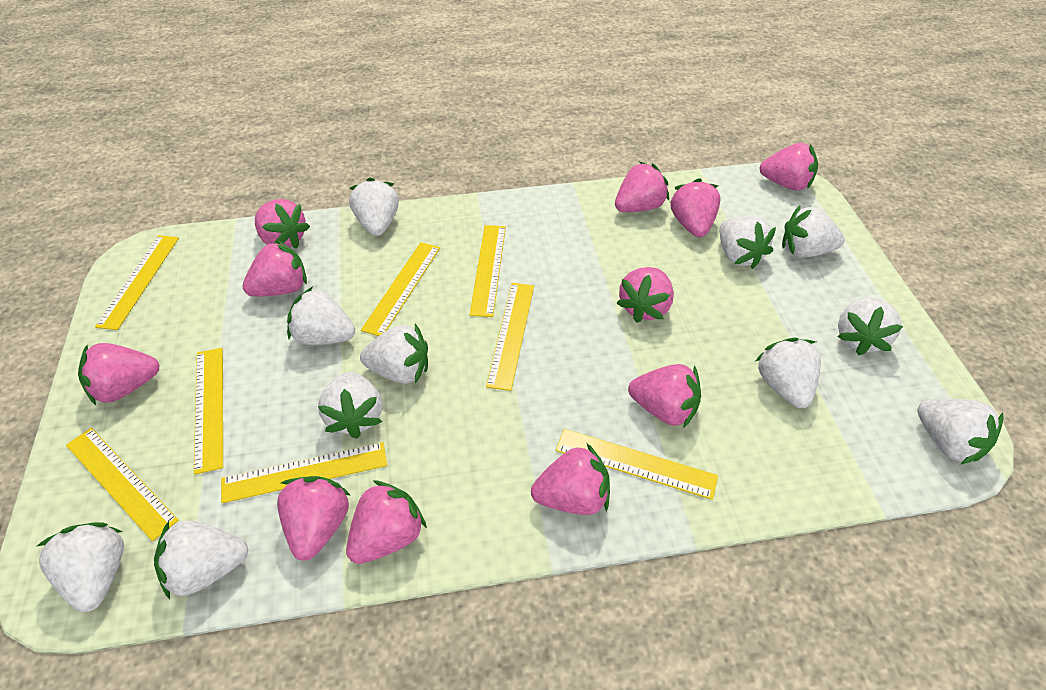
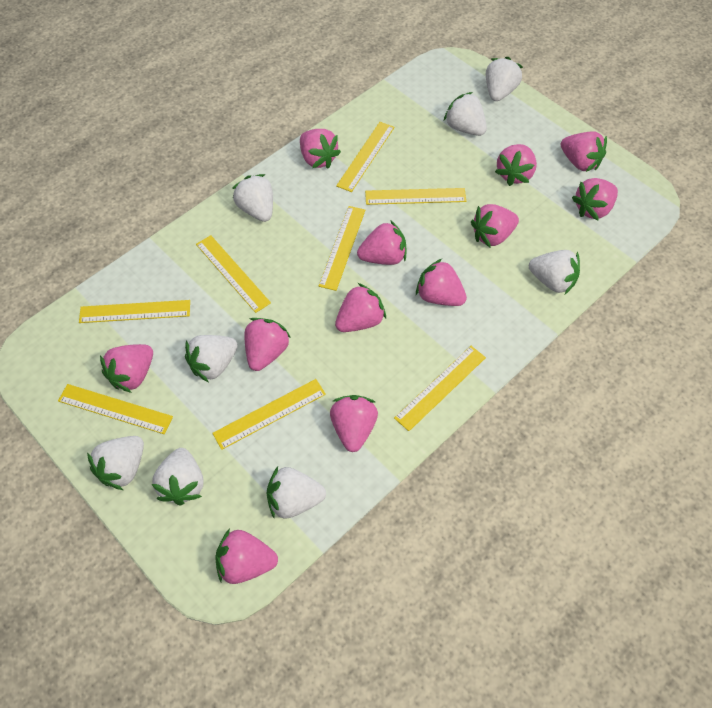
pink strawberry: 11 -> 12
white strawberry: 11 -> 8

